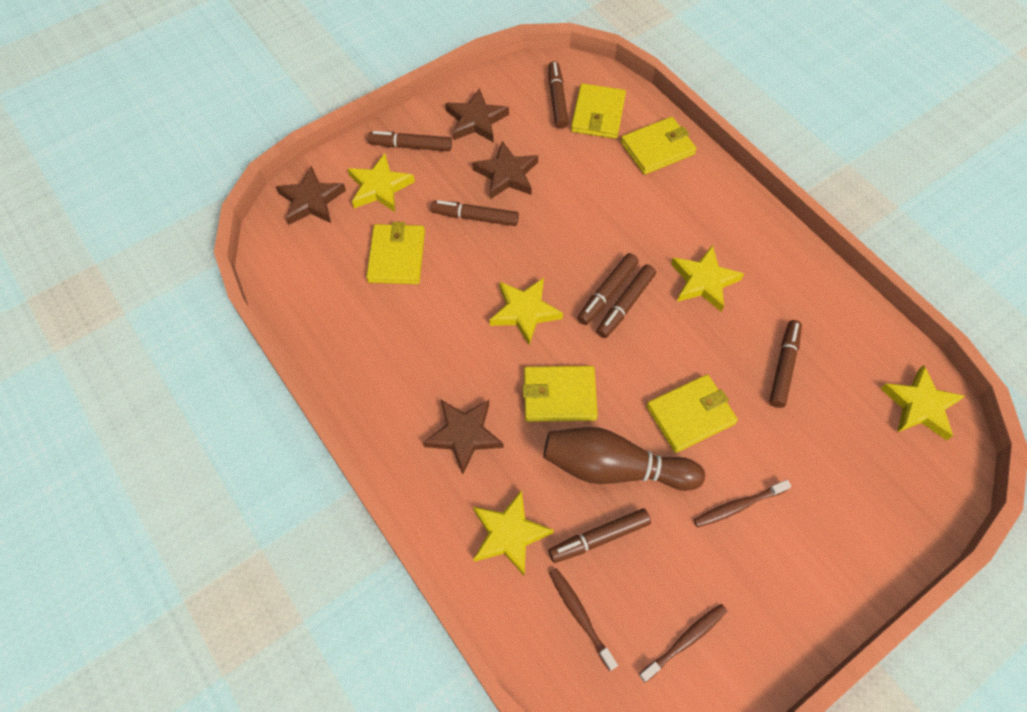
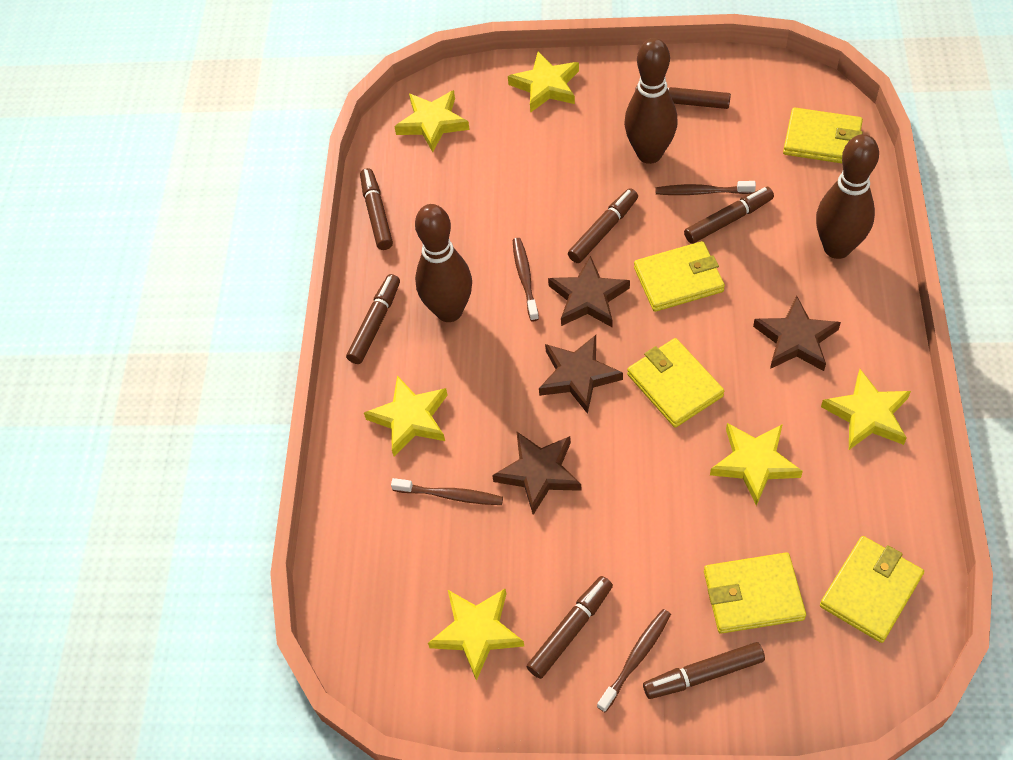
brown bowling pin: 1 -> 3
brown toothbrush: 3 -> 4
yellow star: 5 -> 6

